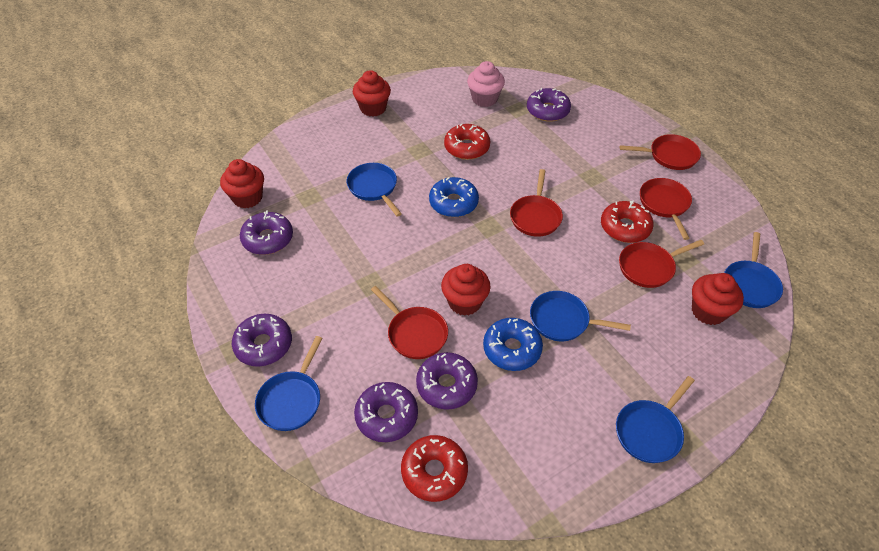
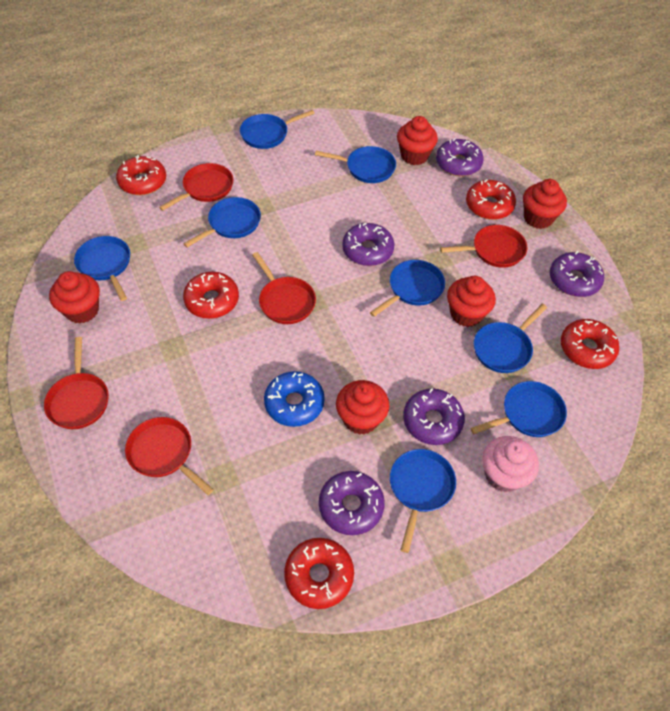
blue donut: 2 -> 1
blue pan: 5 -> 8
red cupcake: 4 -> 5
red donut: 3 -> 5

